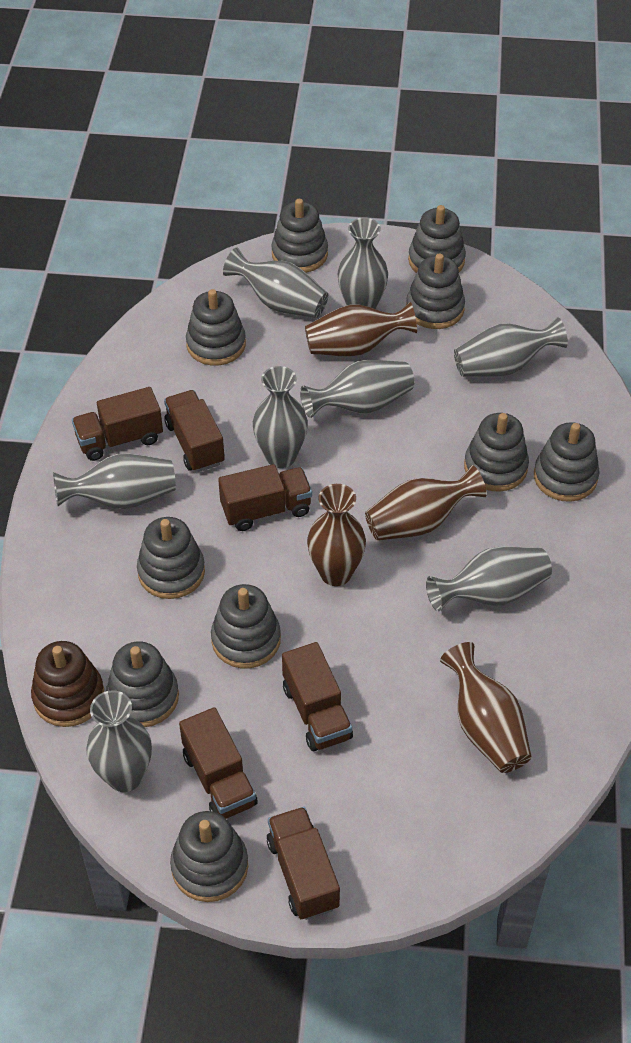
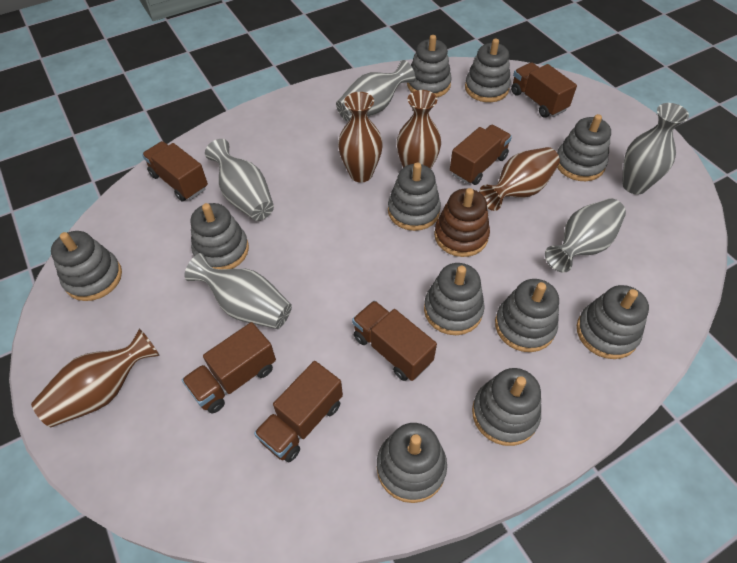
grey stacking toy: 10 -> 11
grey vase: 8 -> 5

